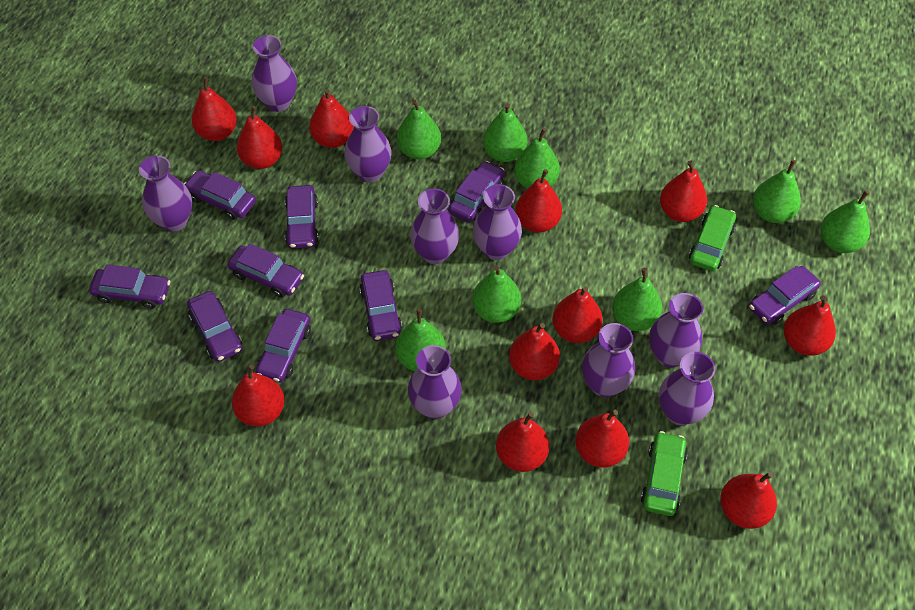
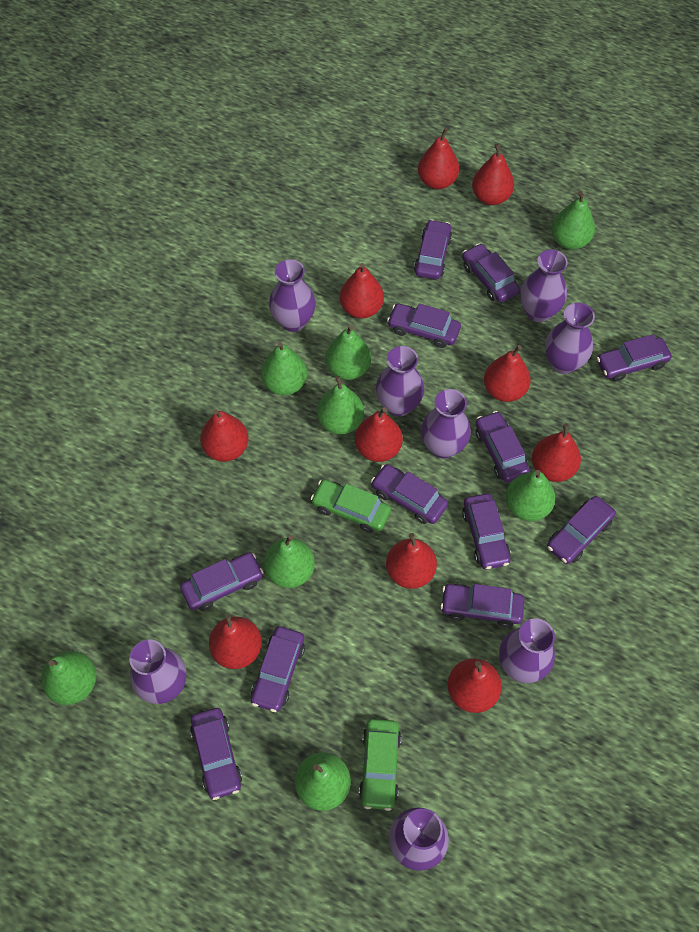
purple car: 9 -> 12
purple vase: 9 -> 8
red pear: 12 -> 10

